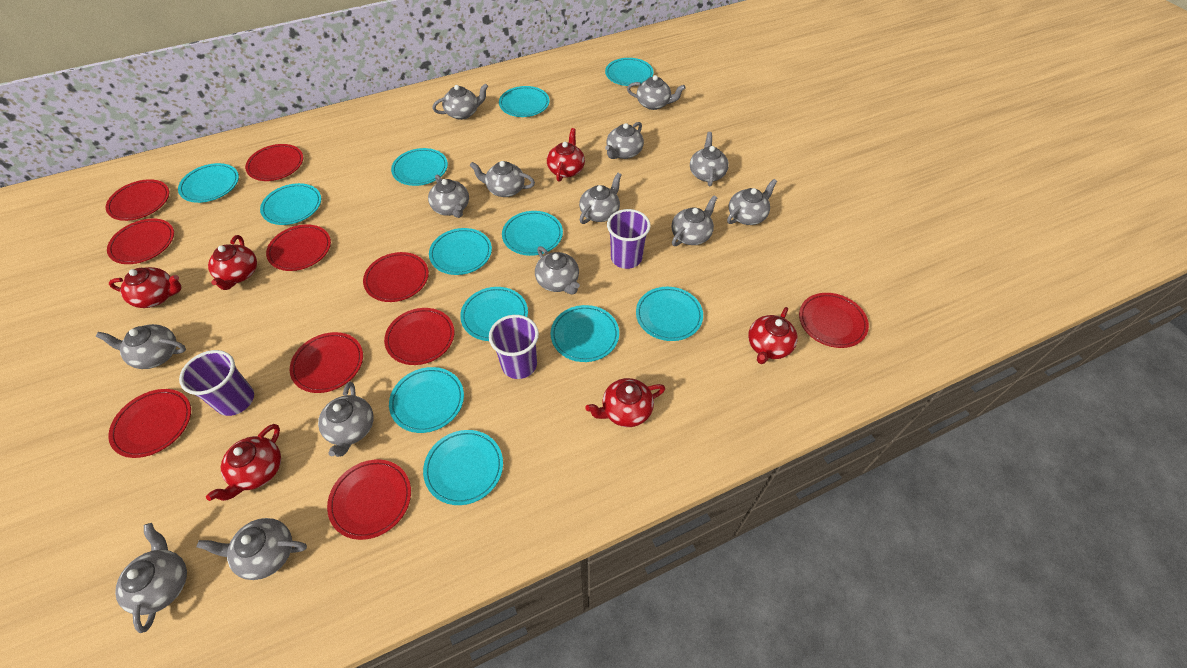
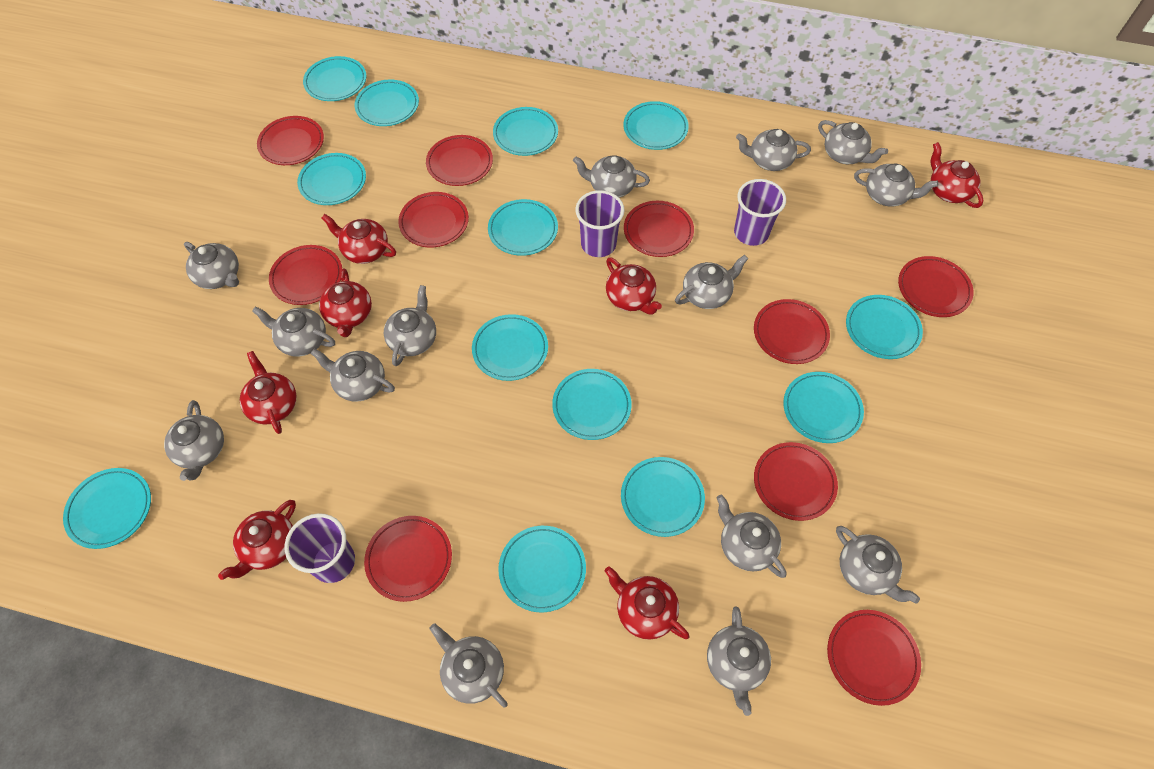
red teapot: 6 -> 7
turquoise plate: 12 -> 13

